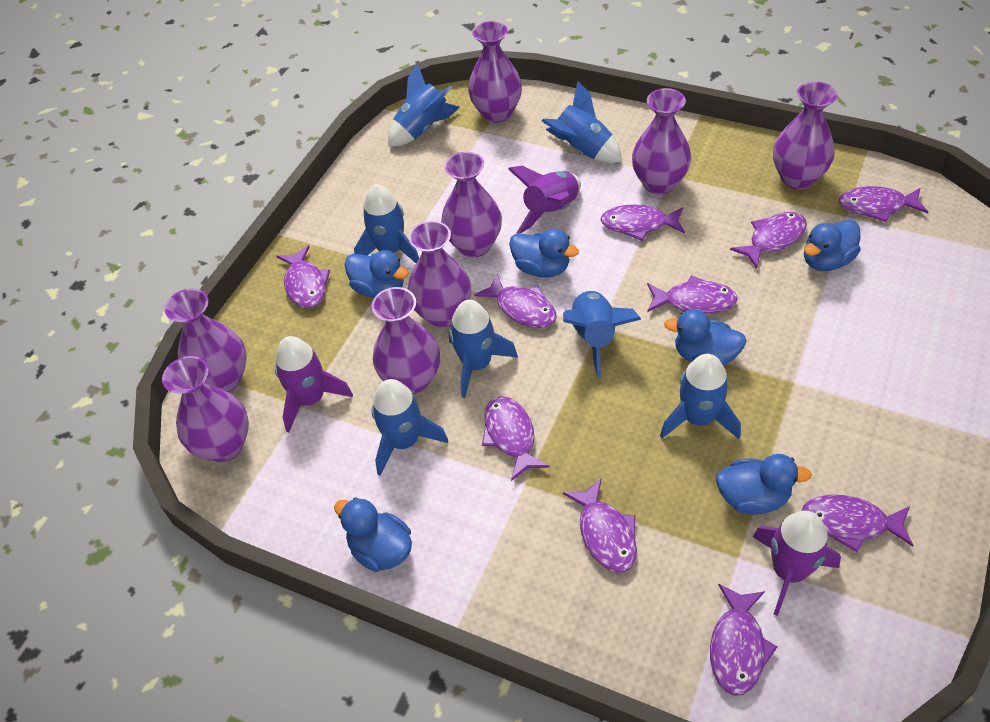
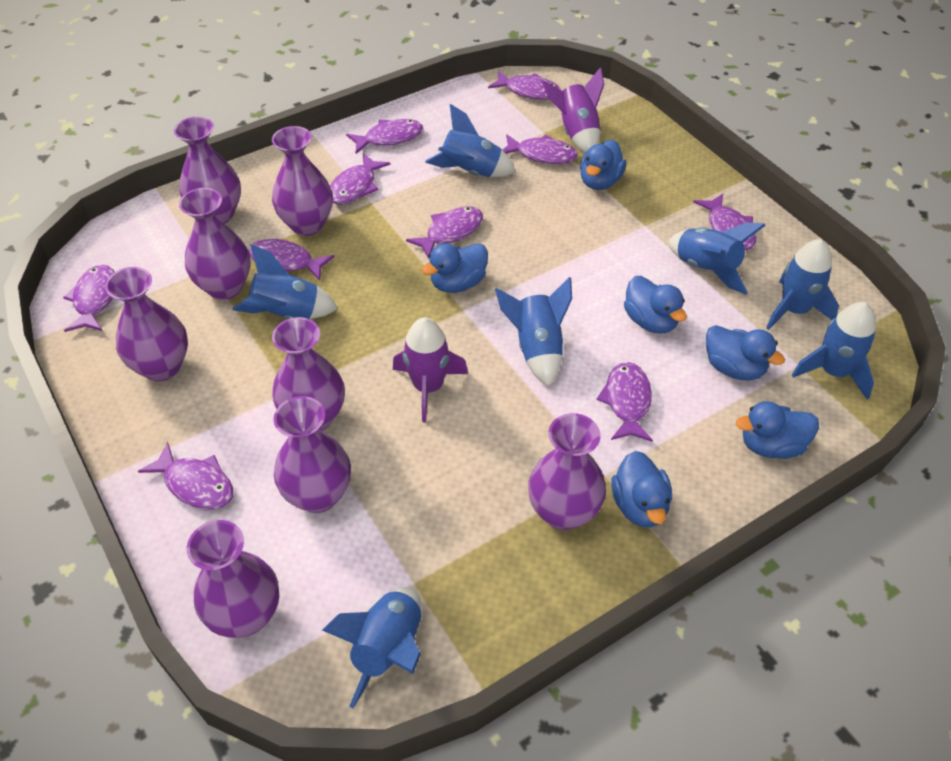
purple rocket: 3 -> 2

